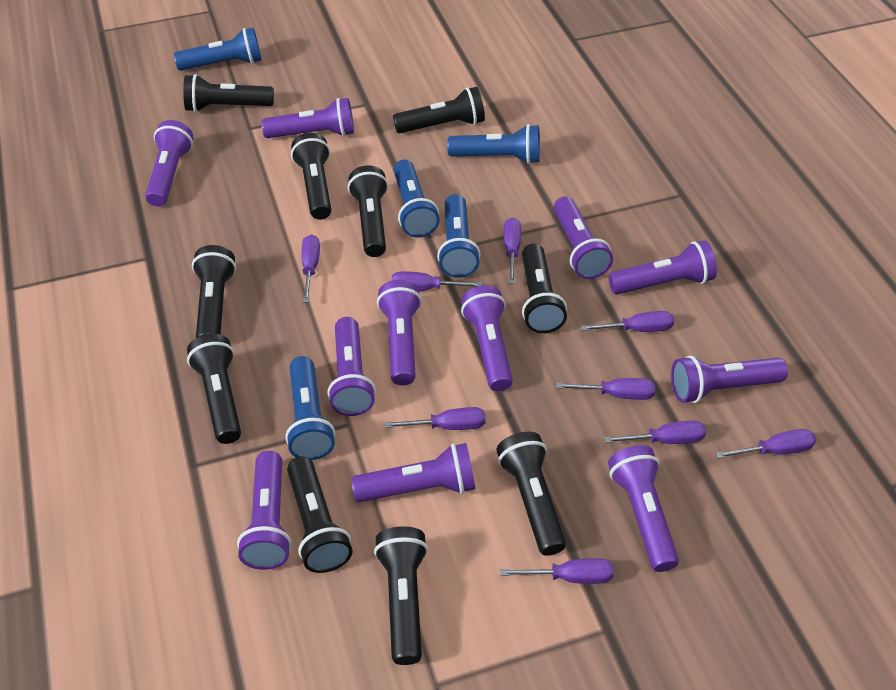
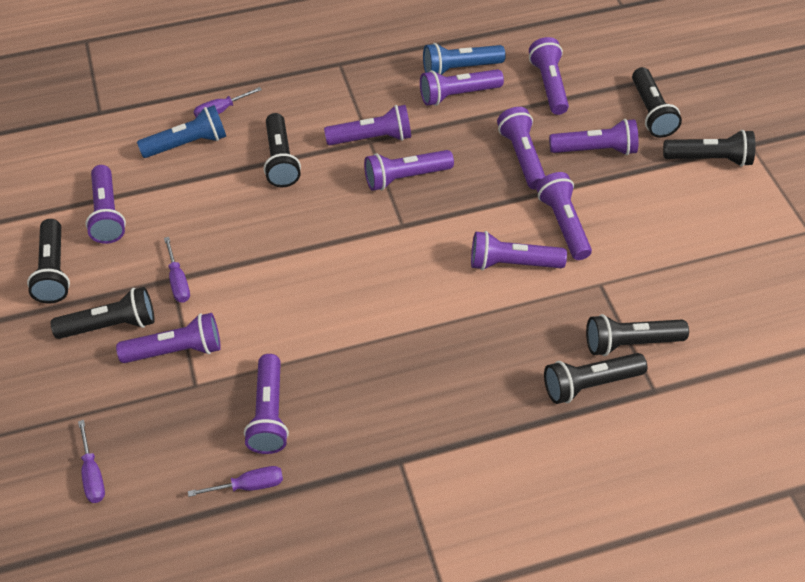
black flashlight: 10 -> 7
blue flashlight: 5 -> 2
purple screwdriver: 9 -> 4

